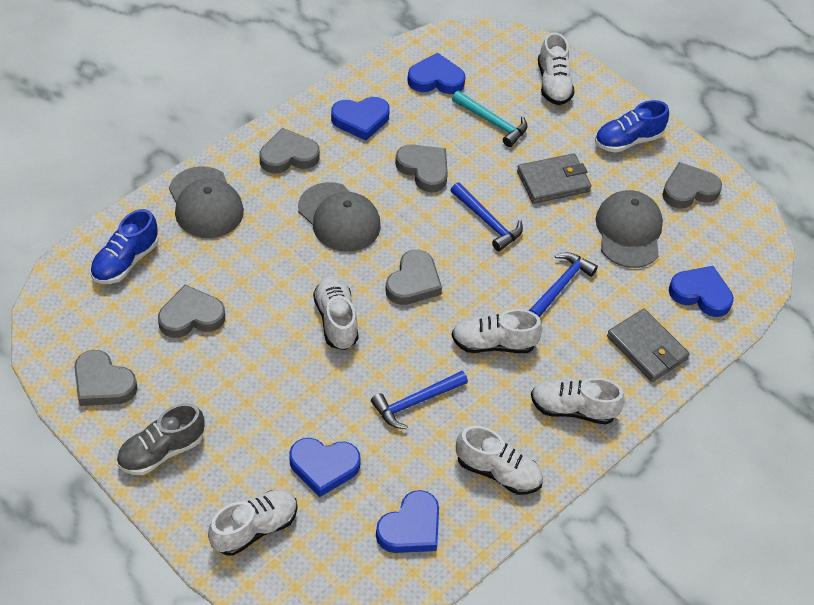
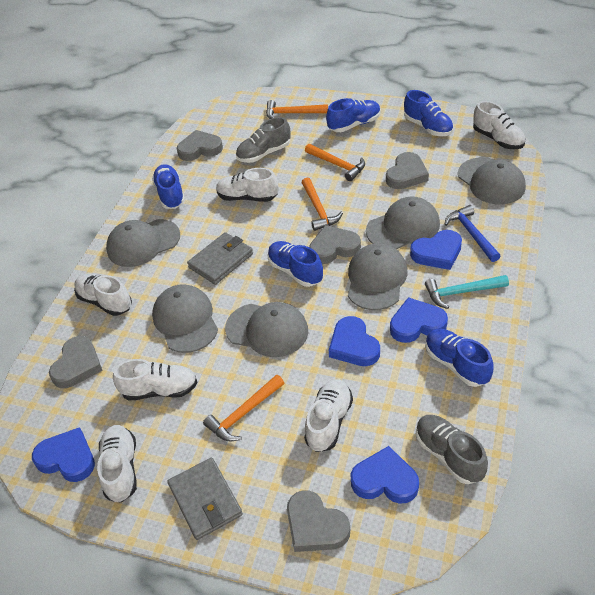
blue hammer: 3 -> 1
blue shoe: 2 -> 5
grey cap: 3 -> 6
grey heart: 6 -> 5
grey shoe: 1 -> 2
orange hammer: 0 -> 4

